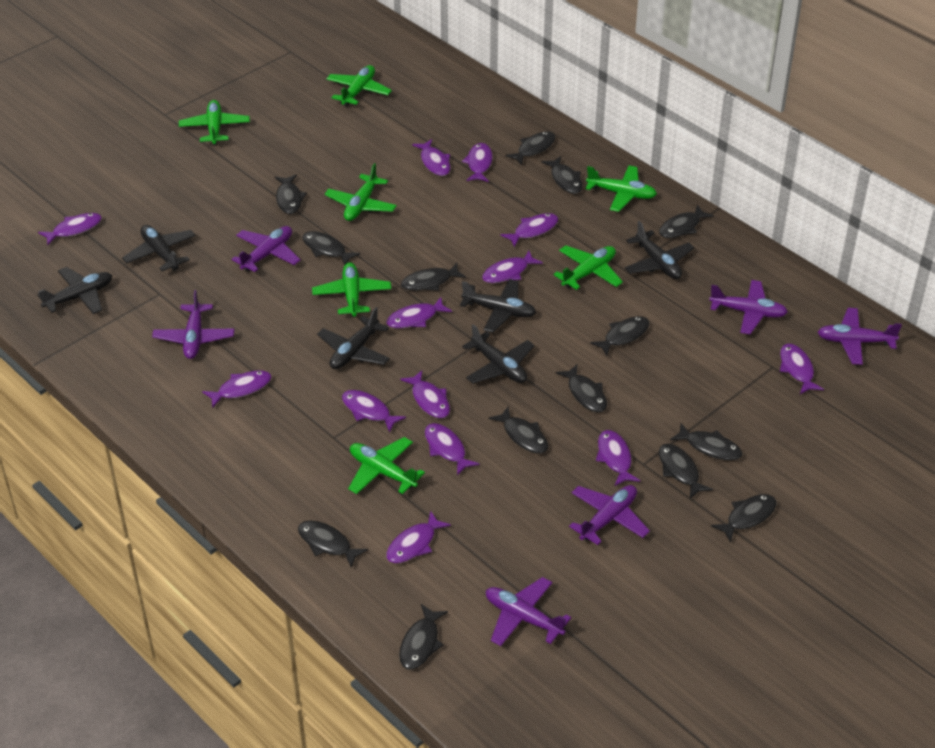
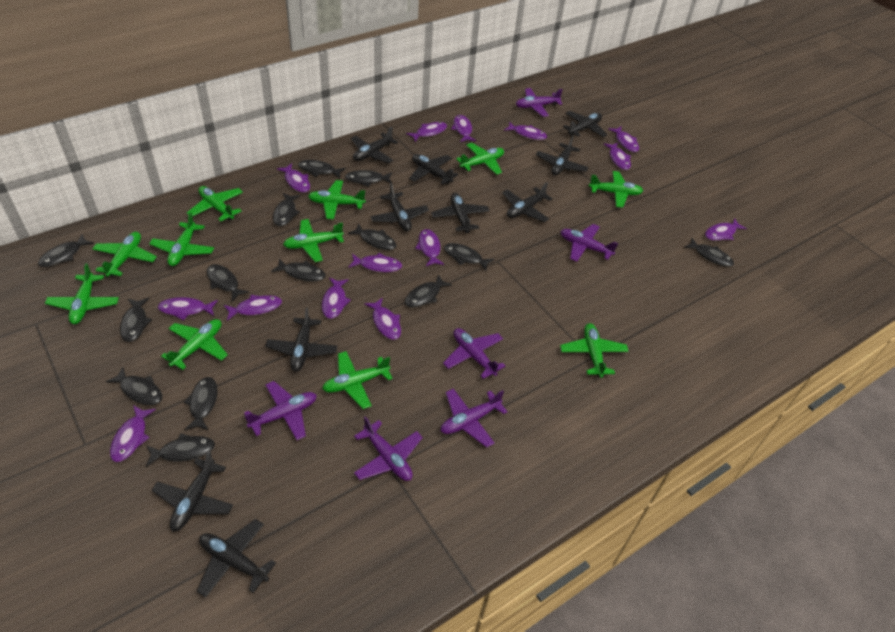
black plane: 6 -> 10
green plane: 7 -> 11
purple fish: 13 -> 14

